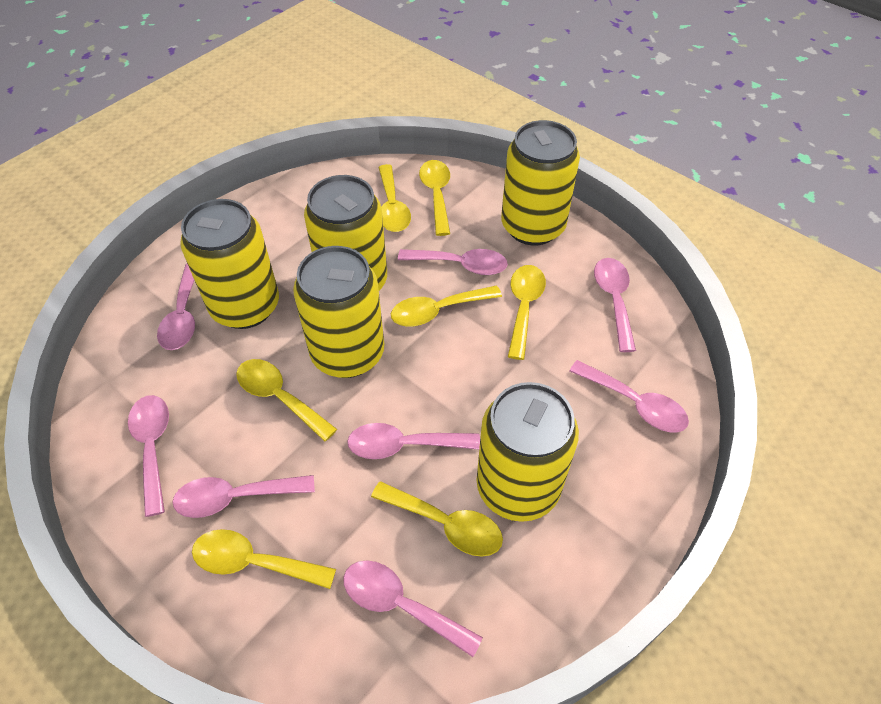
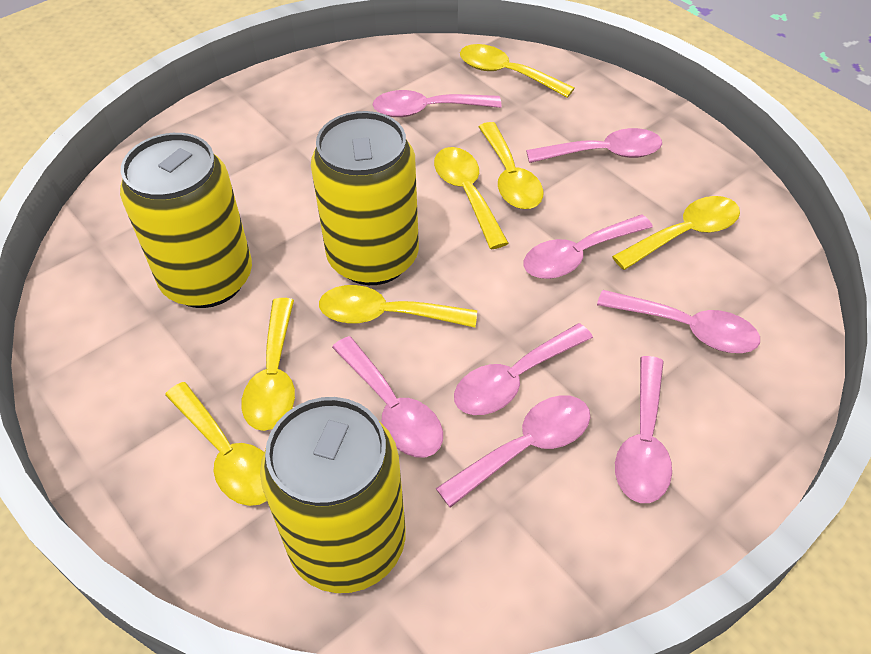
yellow can: 5 -> 3

